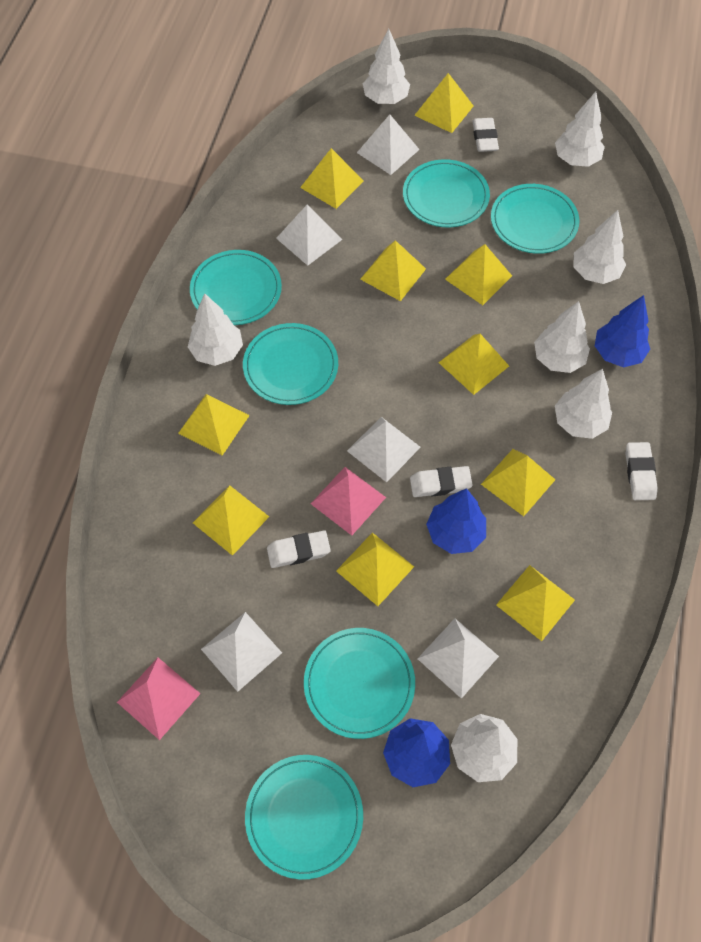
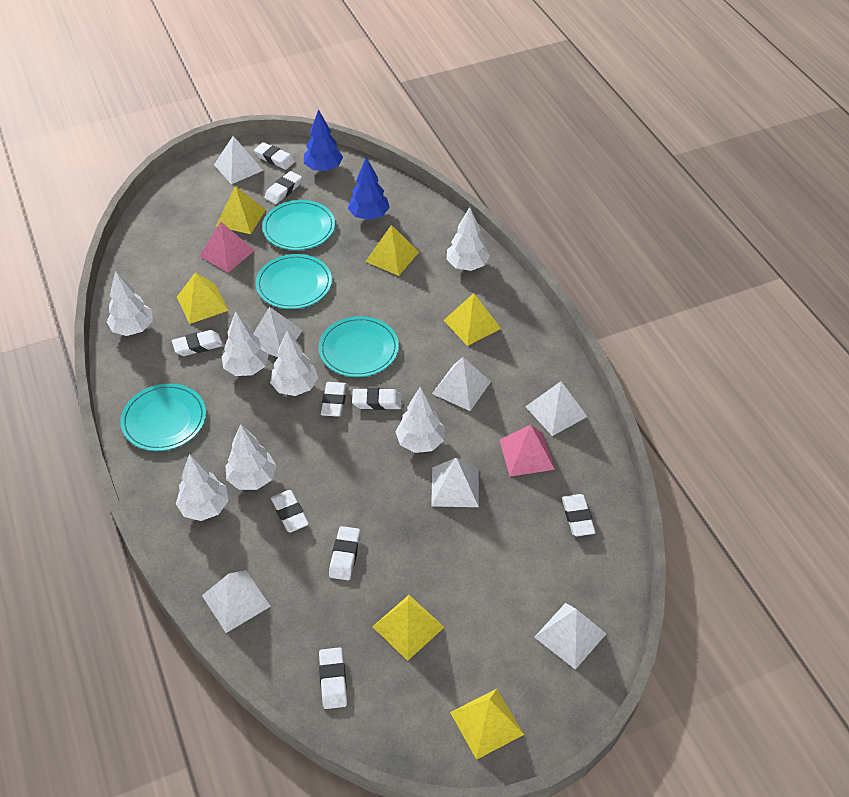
blue tree: 3 -> 2
turquoise plate: 6 -> 4
white eraser: 4 -> 9
white pyramid: 5 -> 7
yellow pyramid: 10 -> 6

